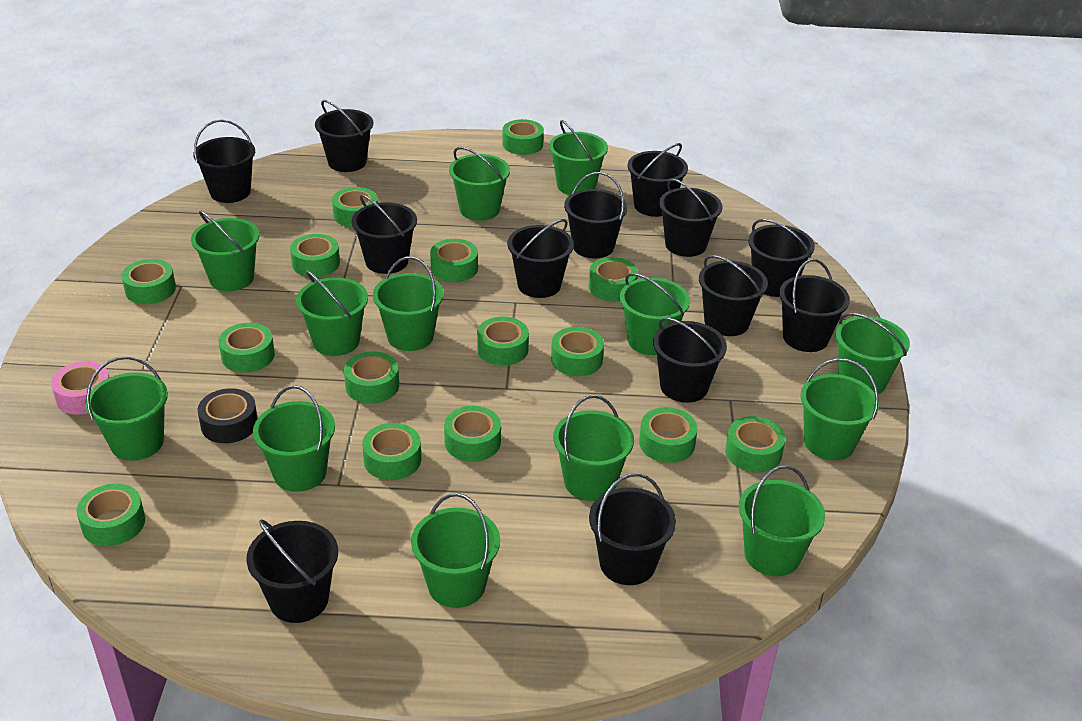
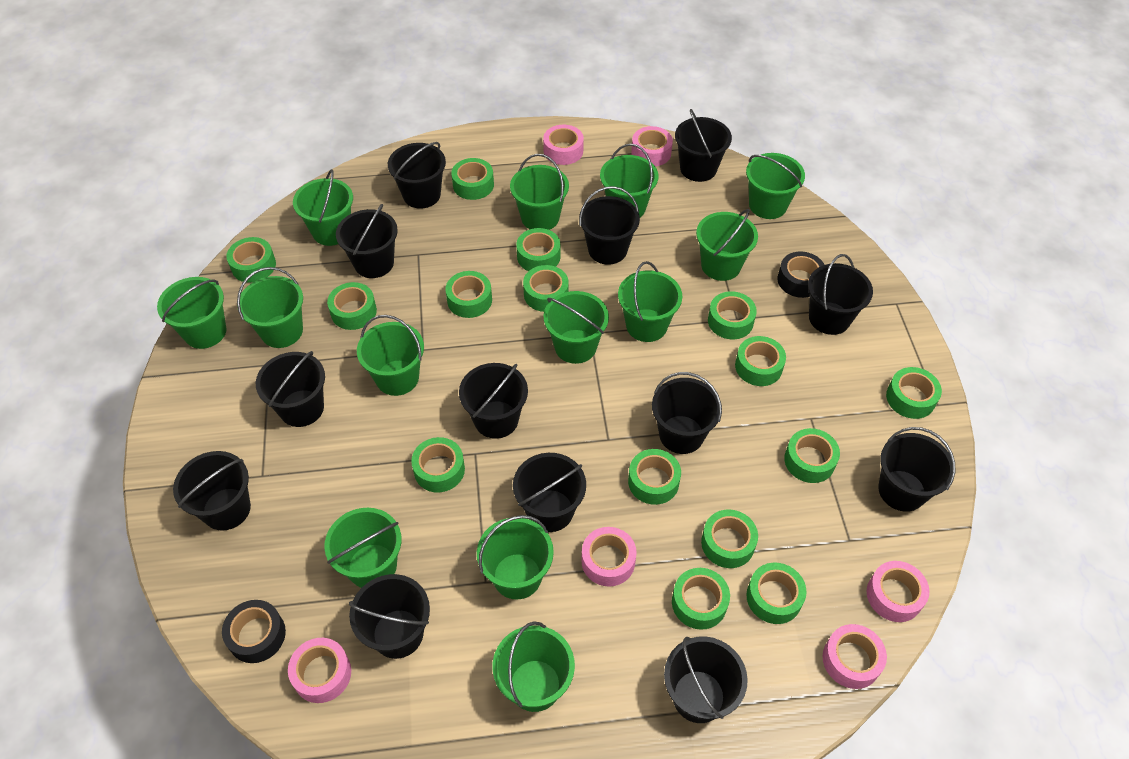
black tape: 1 -> 2
pink tape: 1 -> 6

